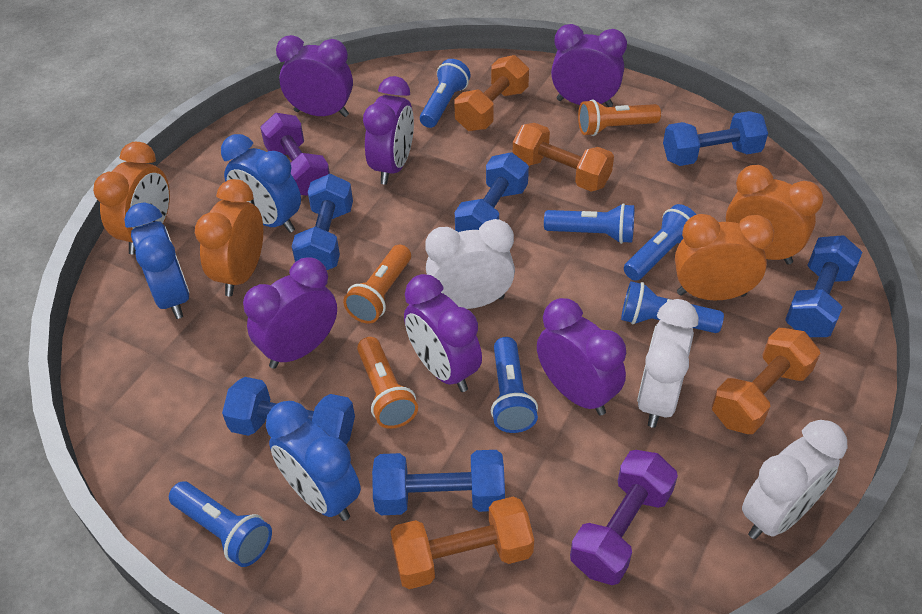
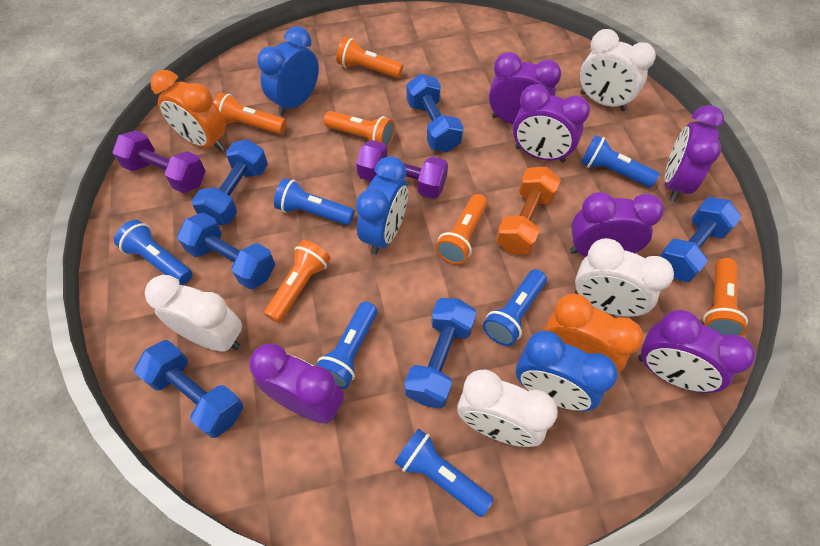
orange clock: 4 -> 2
orange dumbbell: 4 -> 1
orange flashlight: 3 -> 6
white clock: 3 -> 4

